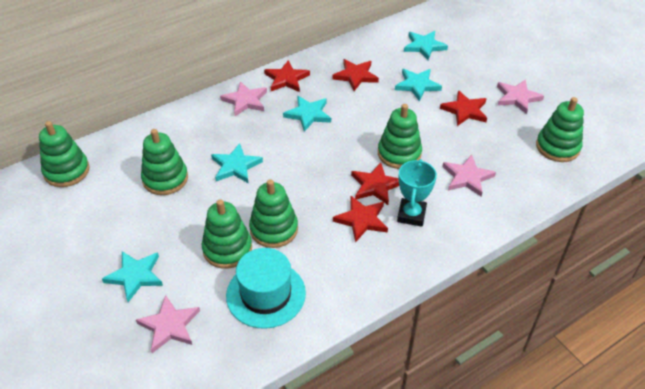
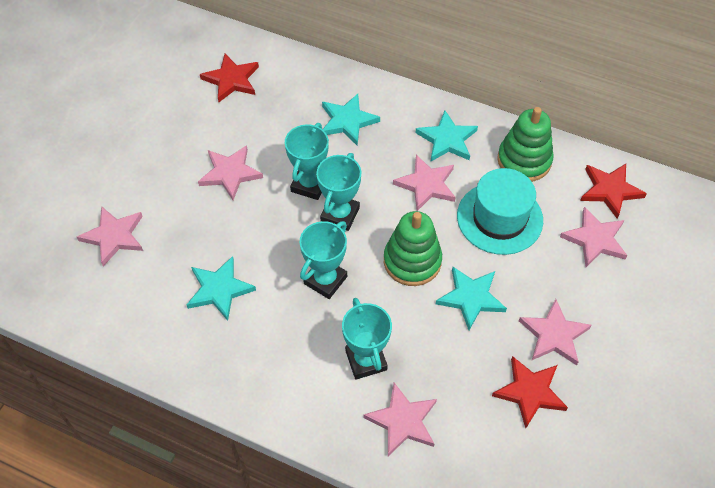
green stacking toy: 6 -> 2
pink star: 4 -> 6
red star: 5 -> 3
turquoise star: 5 -> 4
turquoise trophy: 1 -> 4

